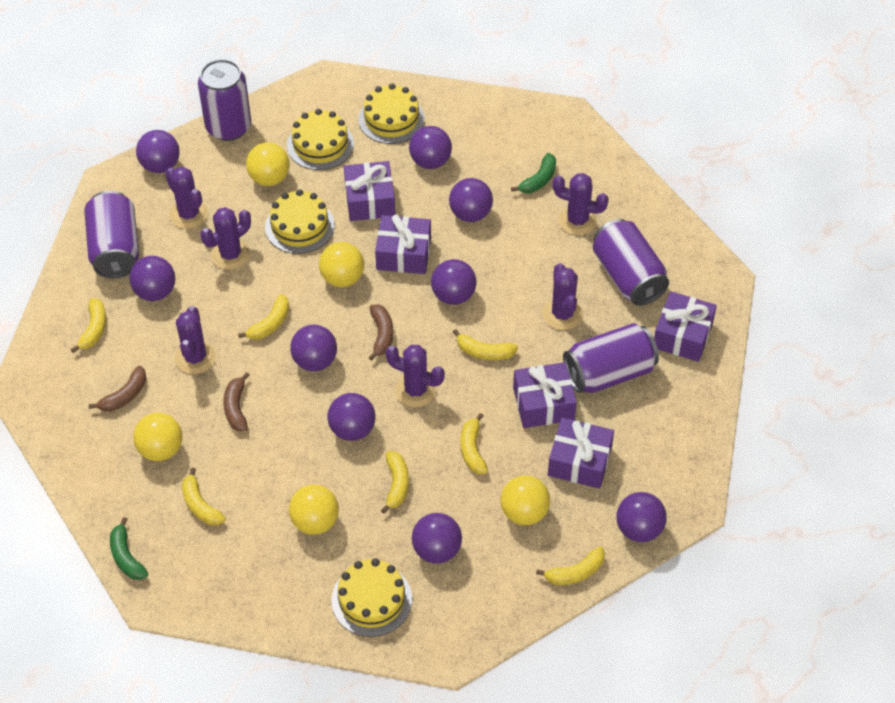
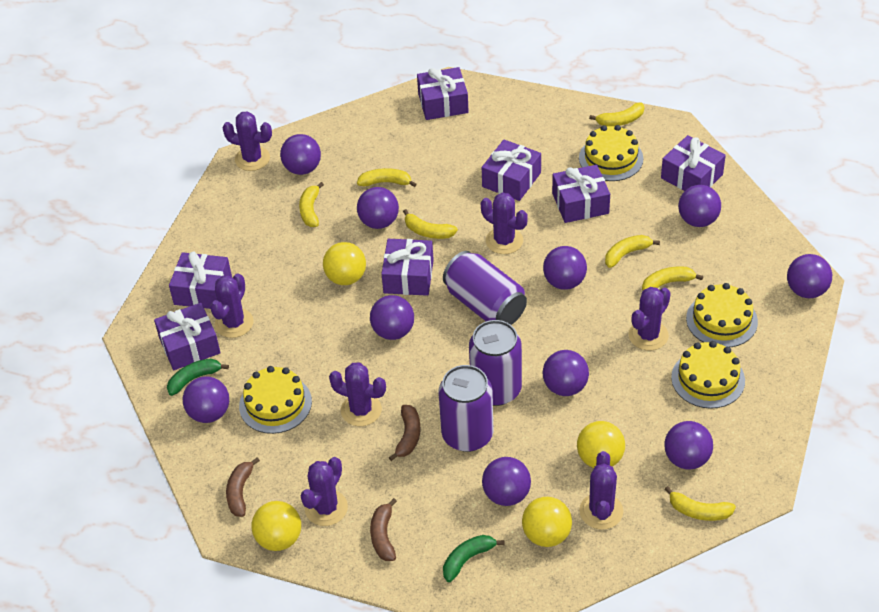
purple ball: 9 -> 10
purple cactus: 6 -> 7
purple can: 4 -> 3
purple gift: 5 -> 7
yellow ball: 5 -> 4

